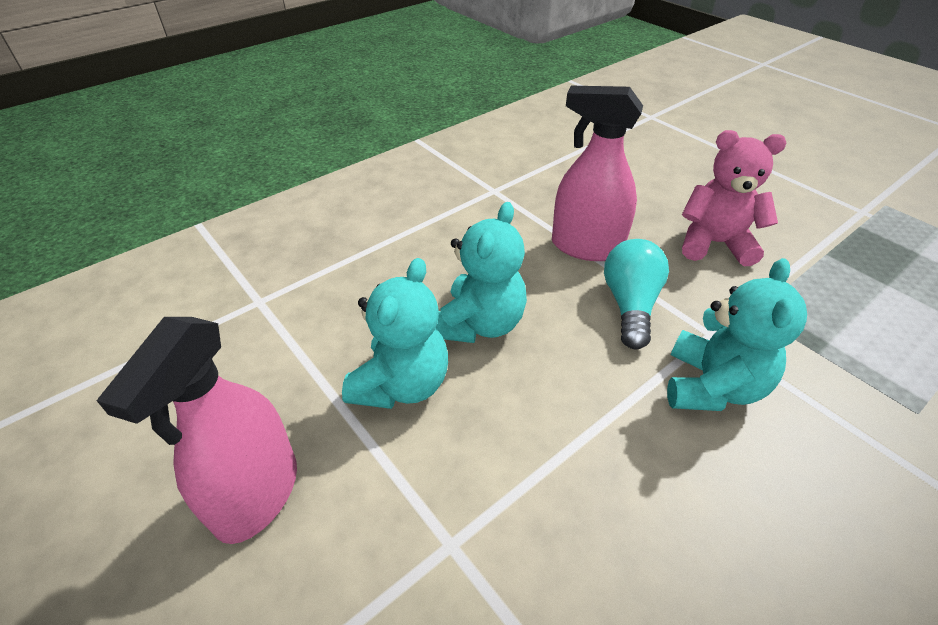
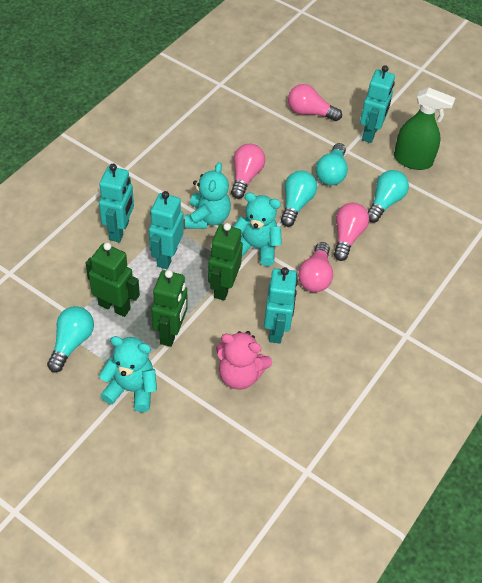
green robot: 0 -> 3
green spray bottle: 0 -> 1
pink light bulb: 0 -> 4
pink spray bottle: 2 -> 0
turquoise light bulb: 1 -> 4
turquoise robot: 0 -> 4

